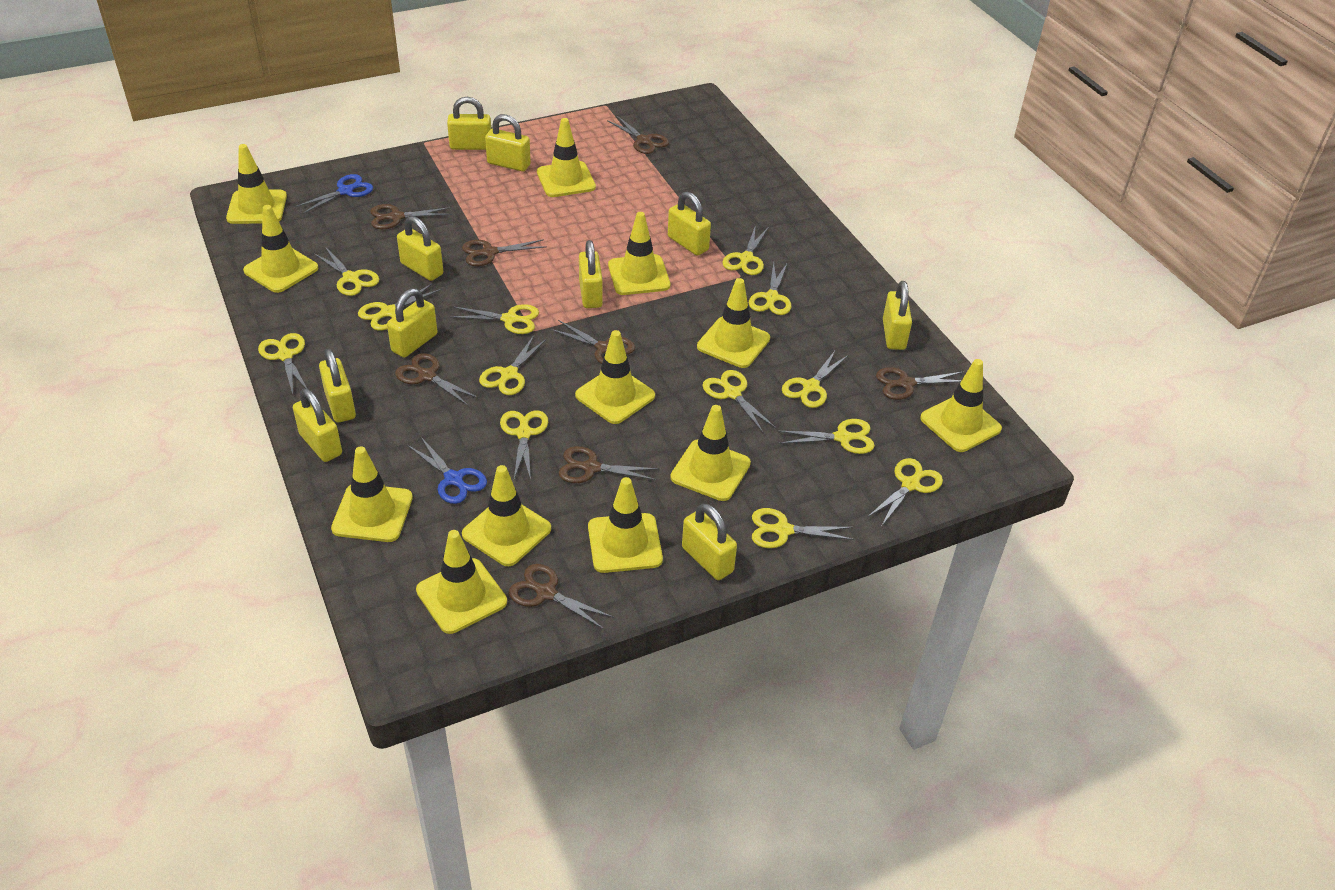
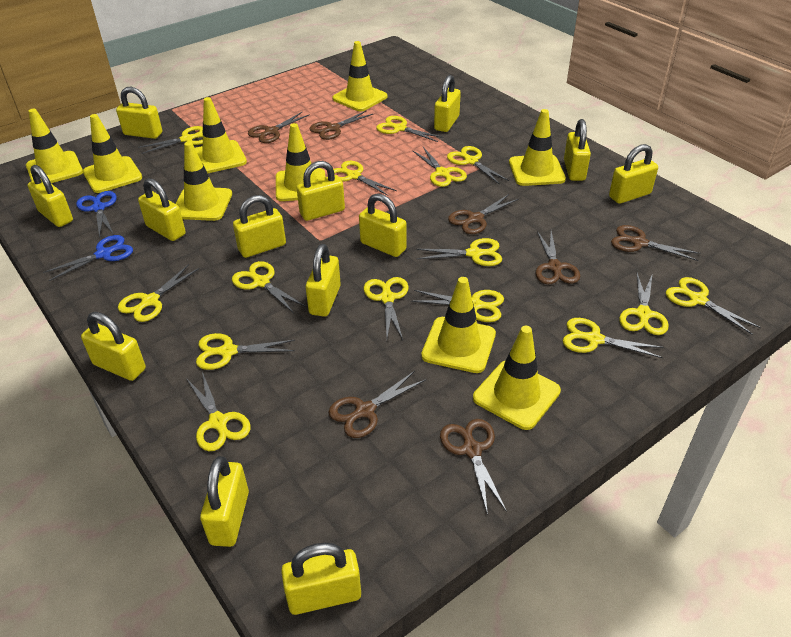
brown scissors: 8 -> 7
yellow padlock: 10 -> 13
yellow scissors: 13 -> 15
yellow traffic cone: 12 -> 9

